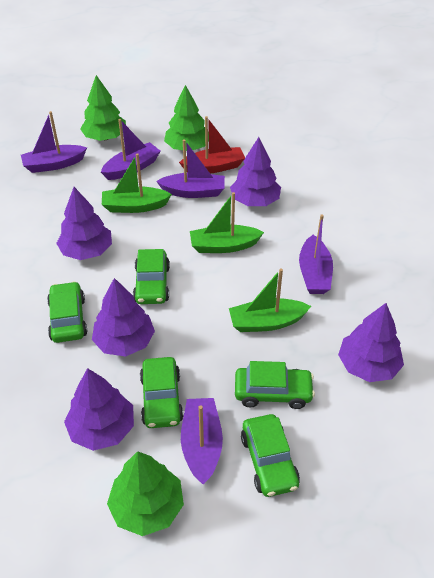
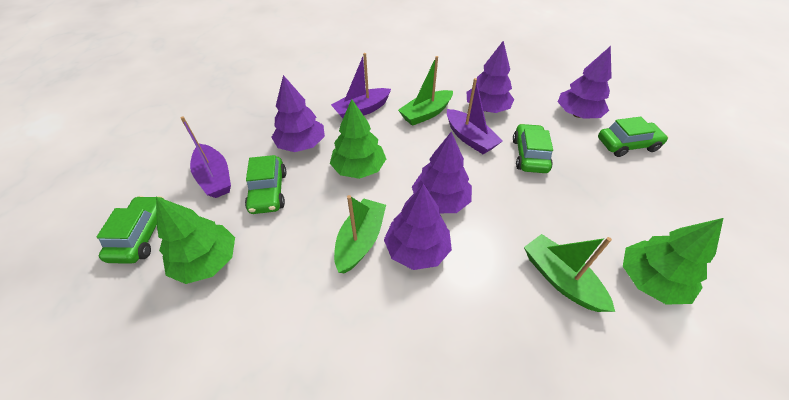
green car: 5 -> 4
purple boat: 5 -> 3
red boat: 1 -> 0

